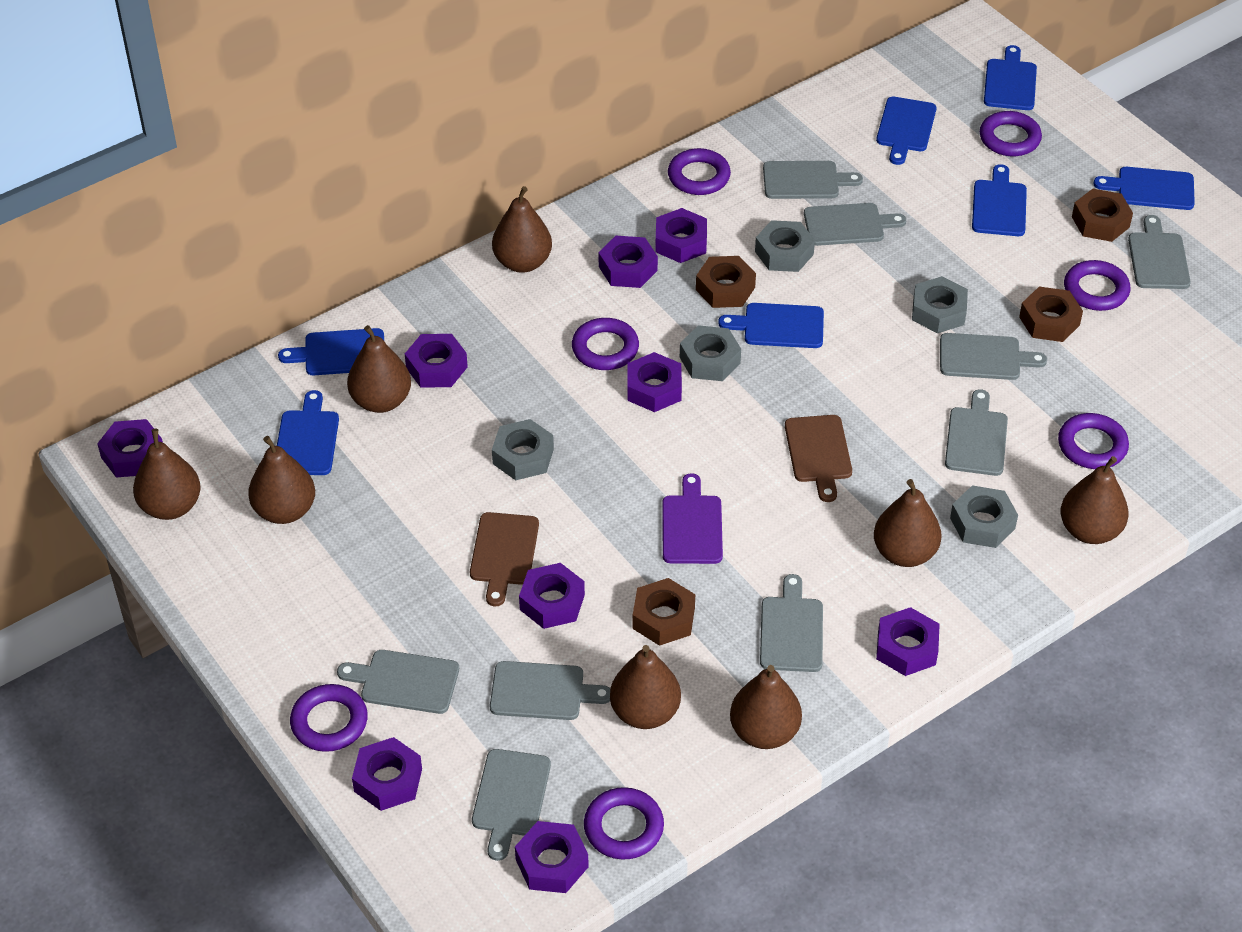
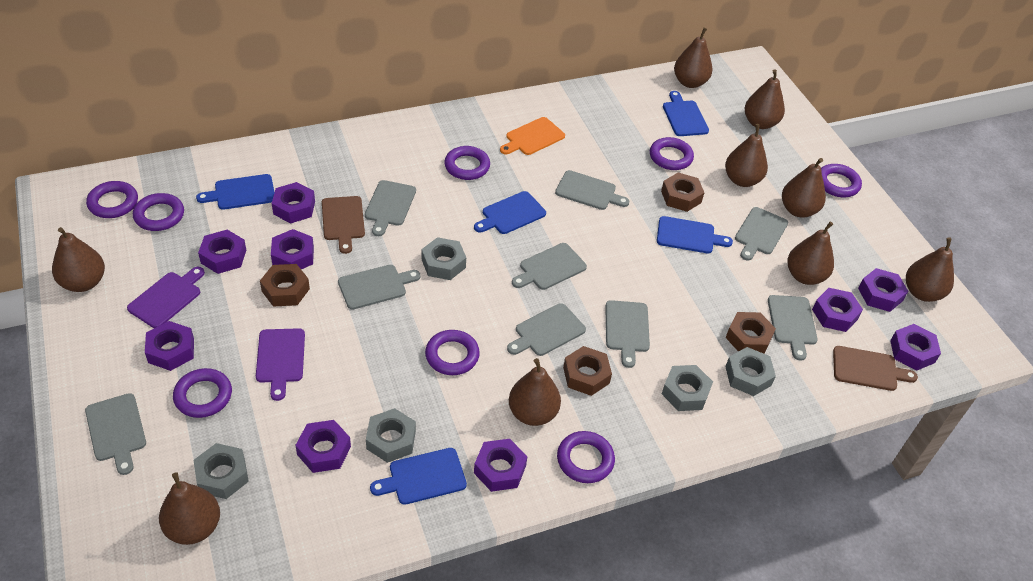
blue cutting board: 7 -> 5
brown pear: 8 -> 9
orange cutting board: 0 -> 1
purple cutting board: 1 -> 2
purple ring: 7 -> 8

